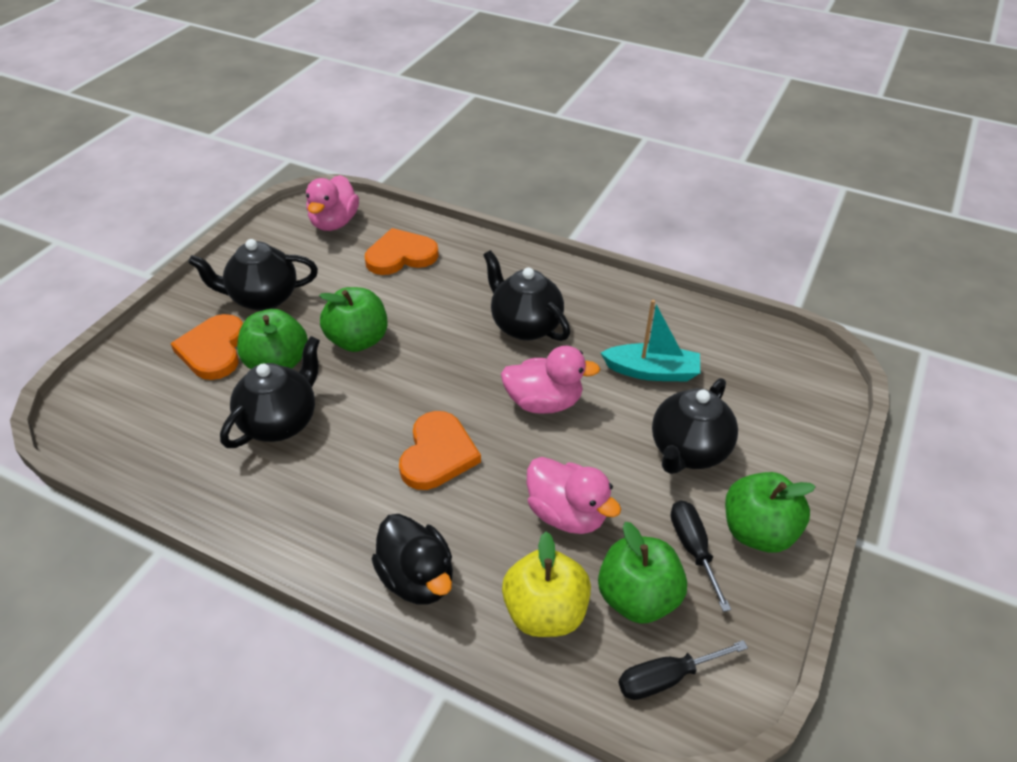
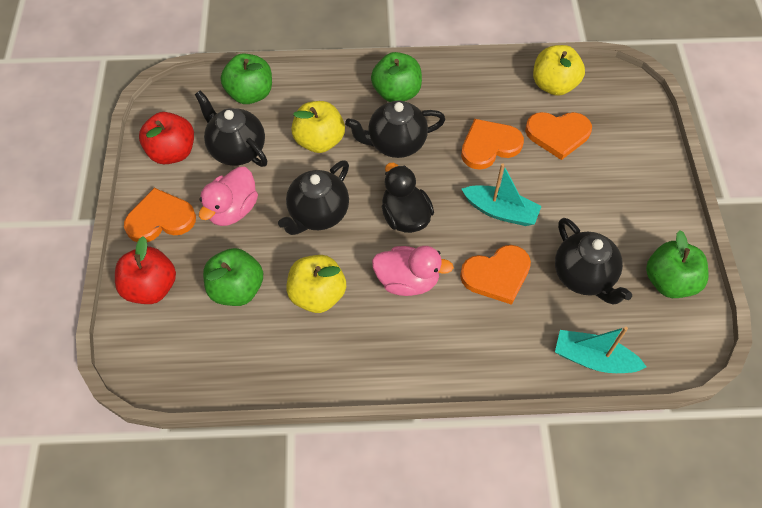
black screwdriver: 2 -> 0
orange heart: 3 -> 4
pink duck: 3 -> 2
red apple: 0 -> 2
turquoise boat: 1 -> 2
yellow apple: 1 -> 3

